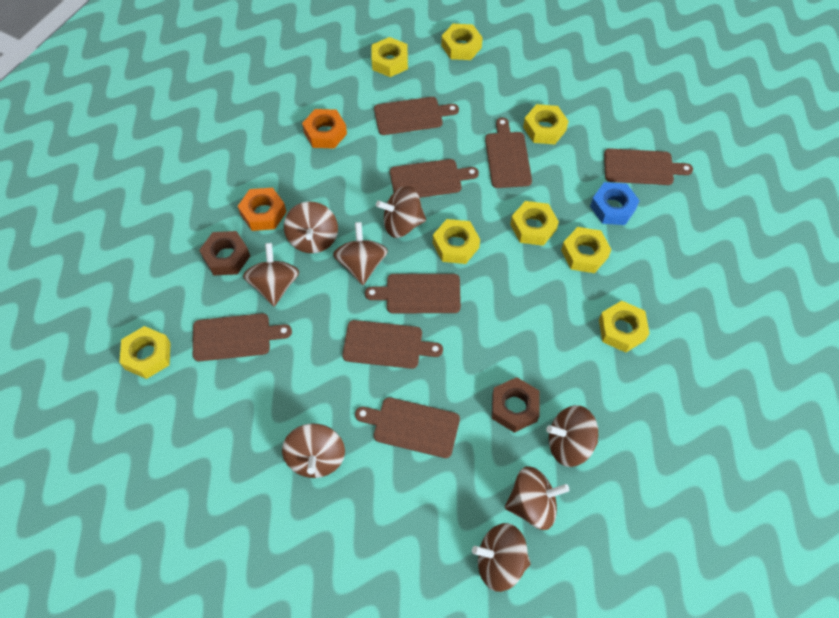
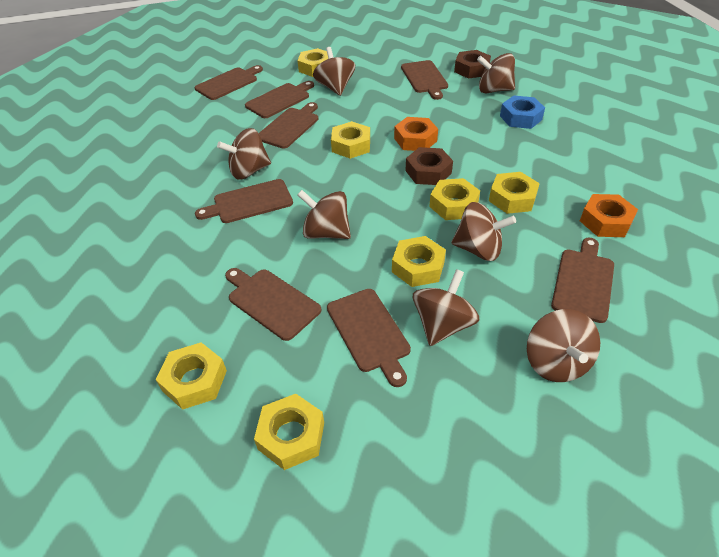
brown spinning top: 8 -> 7
yellow nut: 8 -> 7

